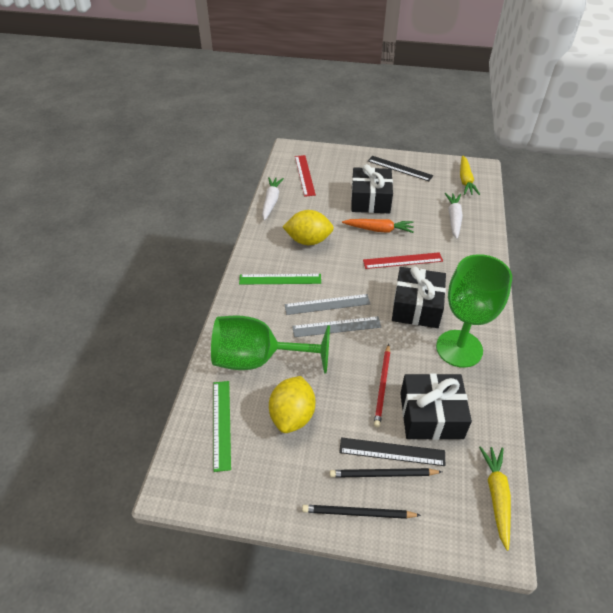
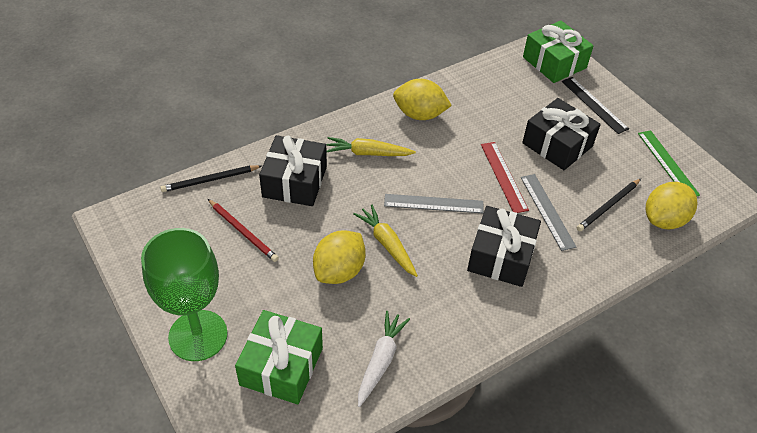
black ruler: 2 -> 1
green gift: 0 -> 2
green goblet: 2 -> 1
green ruler: 2 -> 1
orange carrot: 1 -> 0
red ruler: 2 -> 1
white carrot: 2 -> 1
yellow lemon: 2 -> 3

